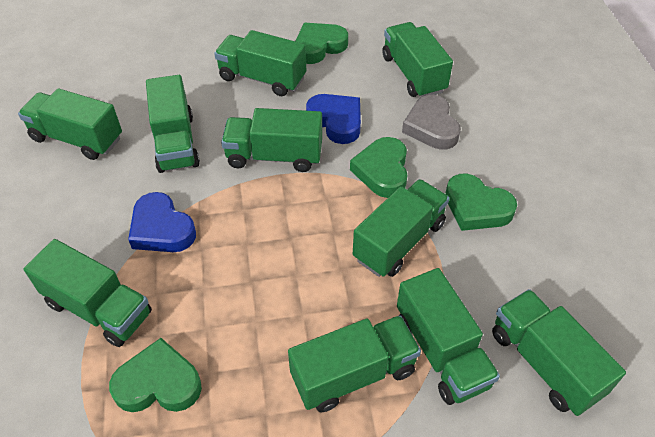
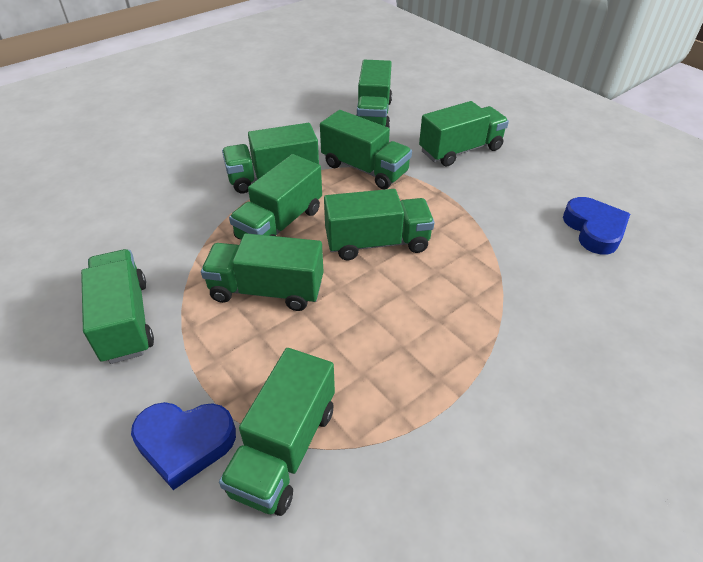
green heart: 4 -> 0
green truck: 10 -> 9
grey heart: 1 -> 0

